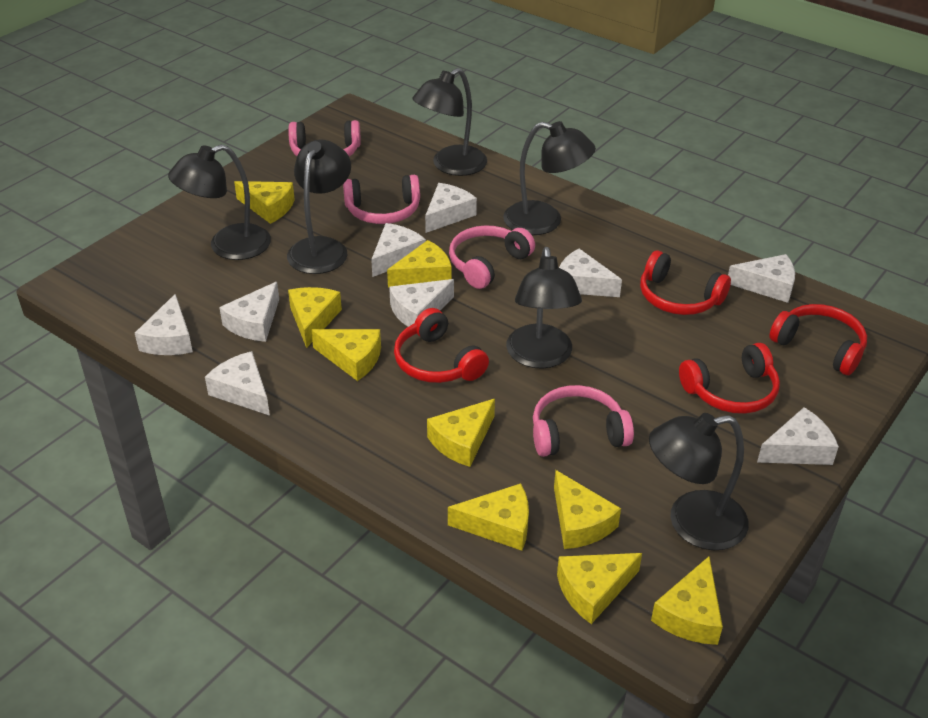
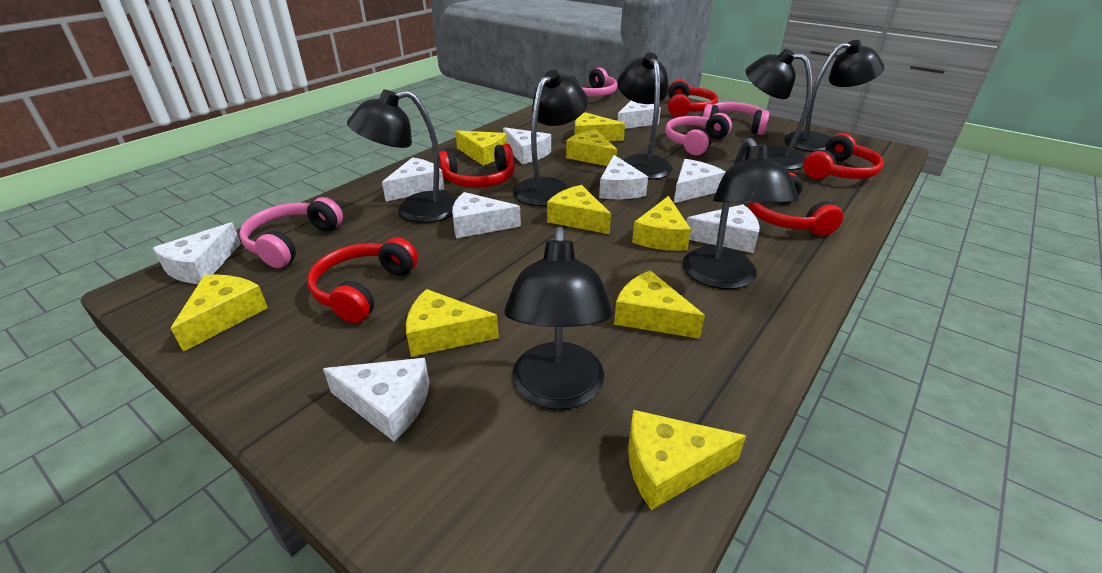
black lamp: 6 -> 7
red headphones: 4 -> 5

